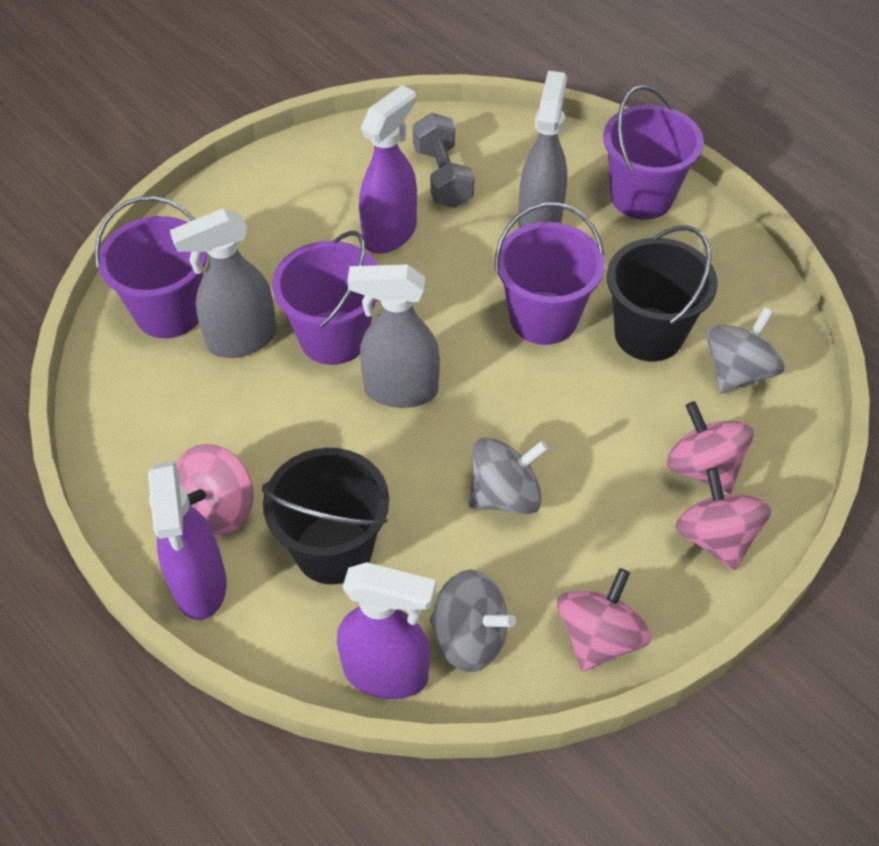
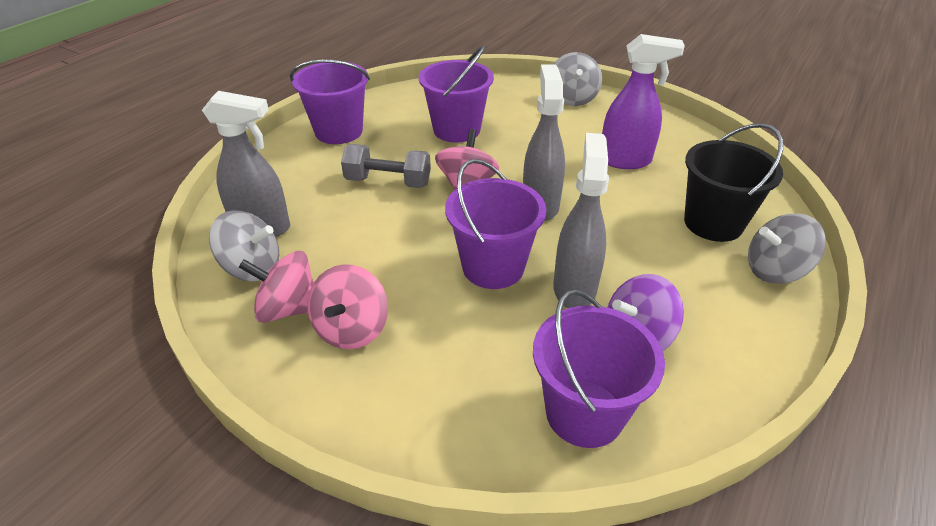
black bucket: 2 -> 1
pink spinning top: 4 -> 3
purple spinning top: 0 -> 1
purple spray bottle: 3 -> 1

